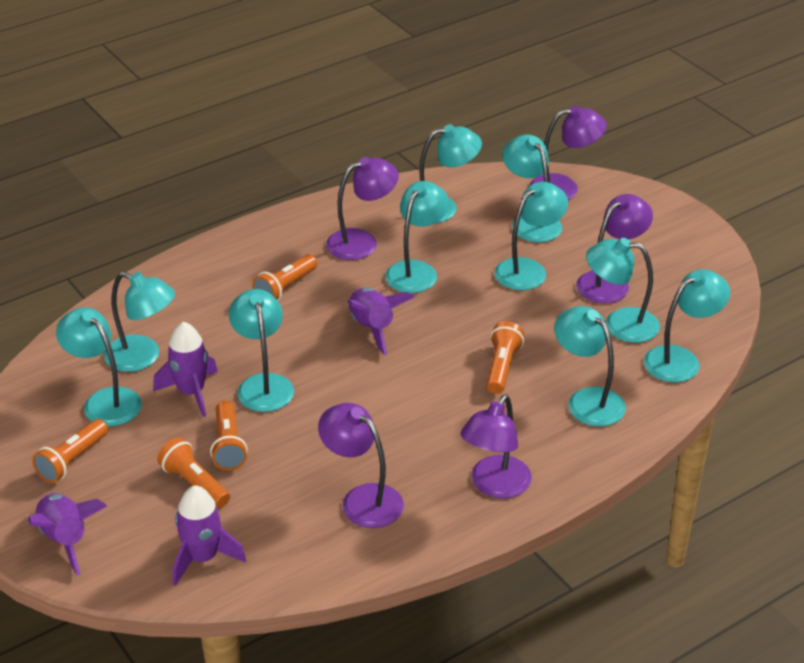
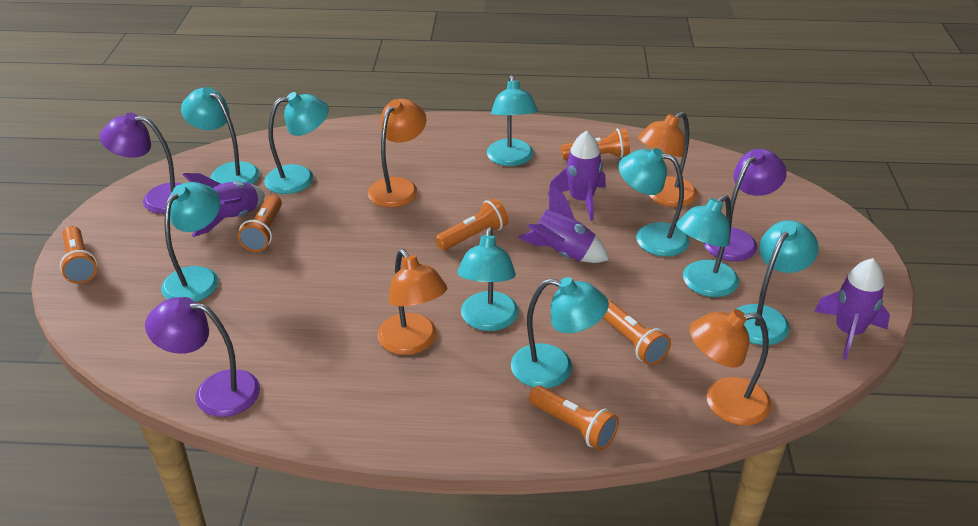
orange flashlight: 5 -> 6
orange lamp: 0 -> 4
purple lamp: 5 -> 3
turquoise lamp: 10 -> 9

